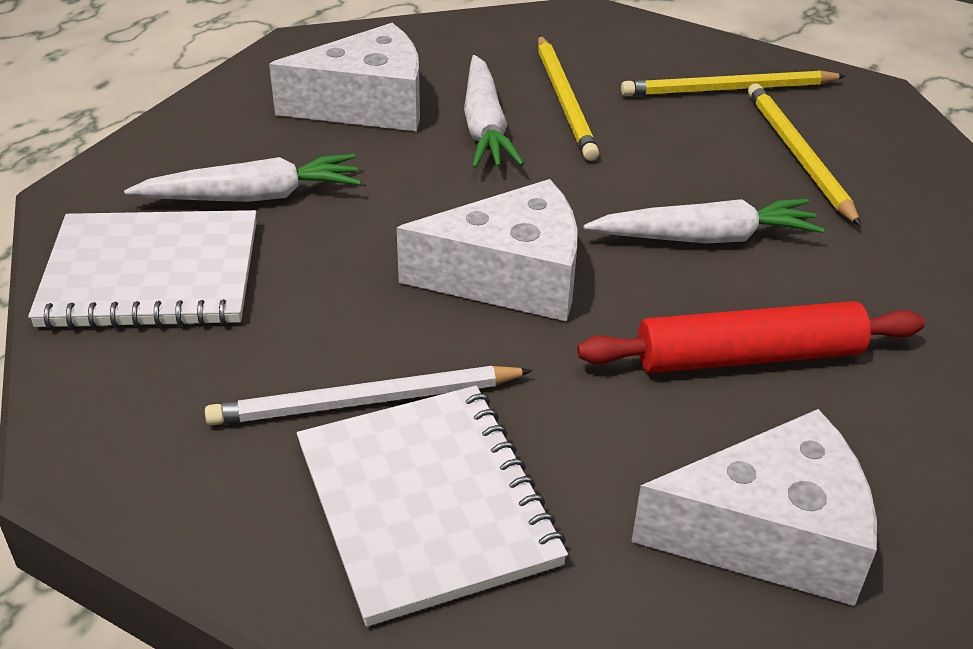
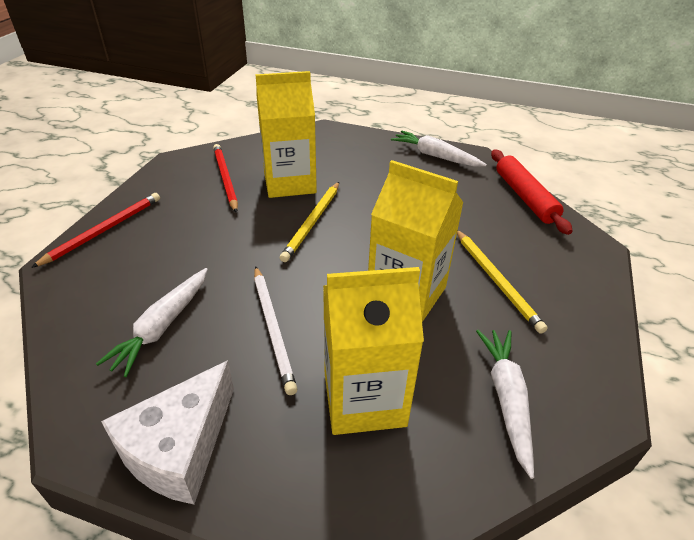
red pencil: 0 -> 2
white cheese: 3 -> 1
white notebook: 2 -> 0
yellow carton: 0 -> 3
yellow pencil: 3 -> 2

